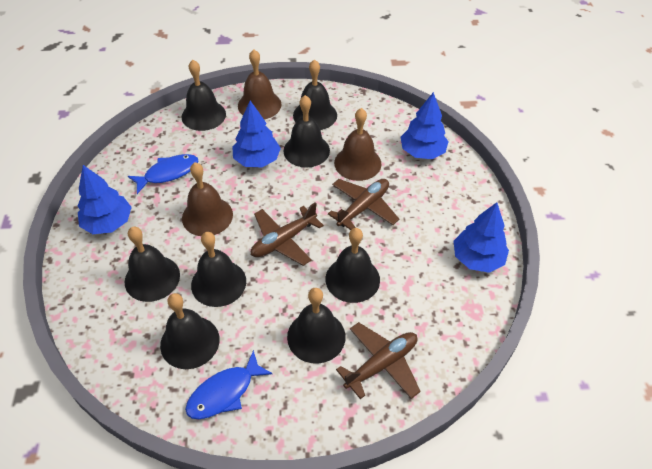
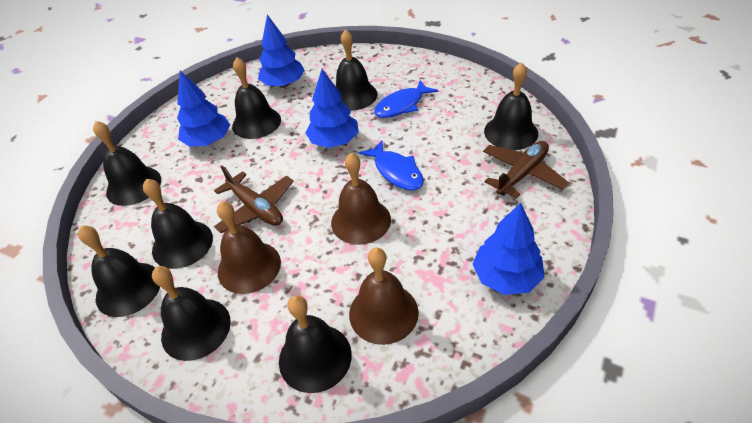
brown plane: 3 -> 2

